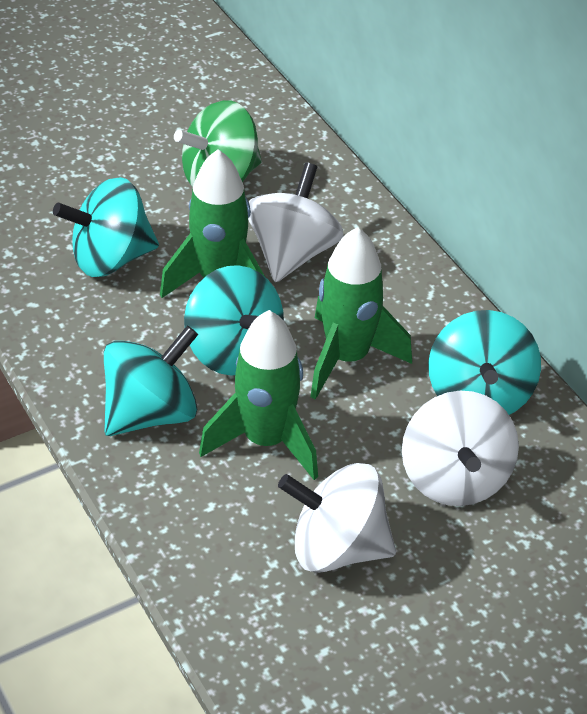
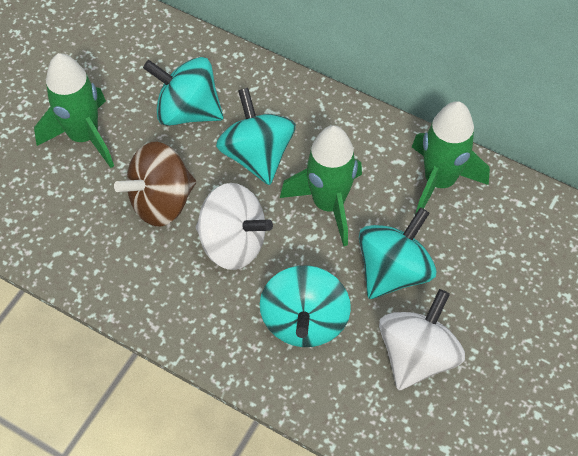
brown spinning top: 0 -> 1
green spinning top: 1 -> 0
white spinning top: 3 -> 2

